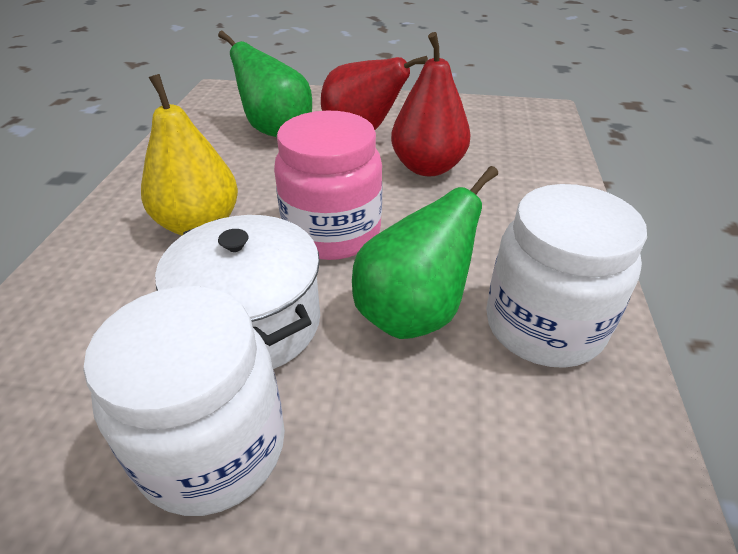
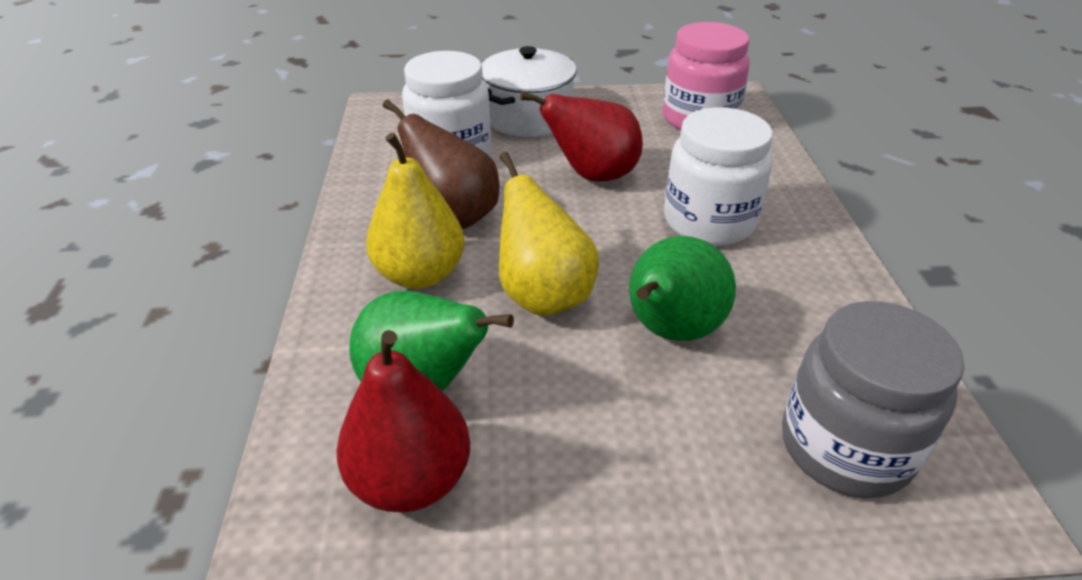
brown pear: 0 -> 1
grey jar: 0 -> 1
yellow pear: 1 -> 2

